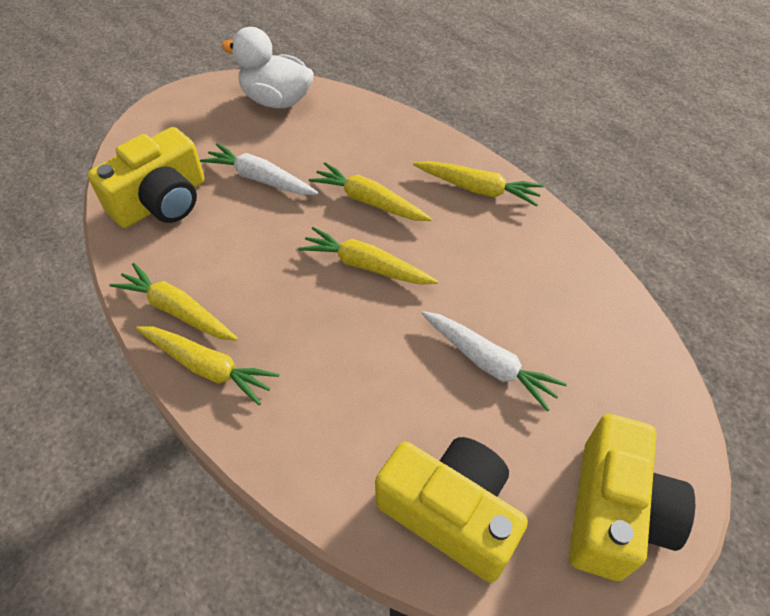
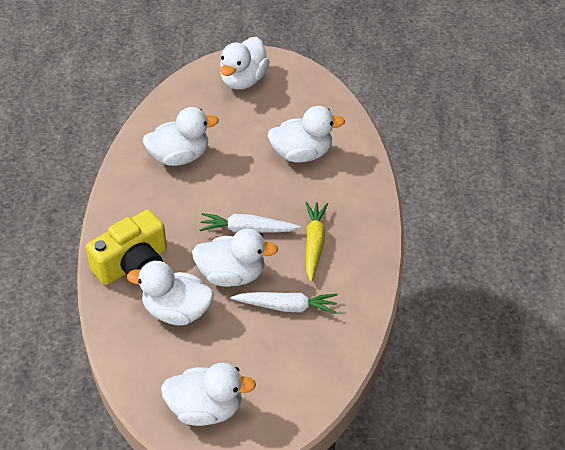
white duck: 1 -> 6
yellow camera: 3 -> 1
yellow carrot: 5 -> 1

